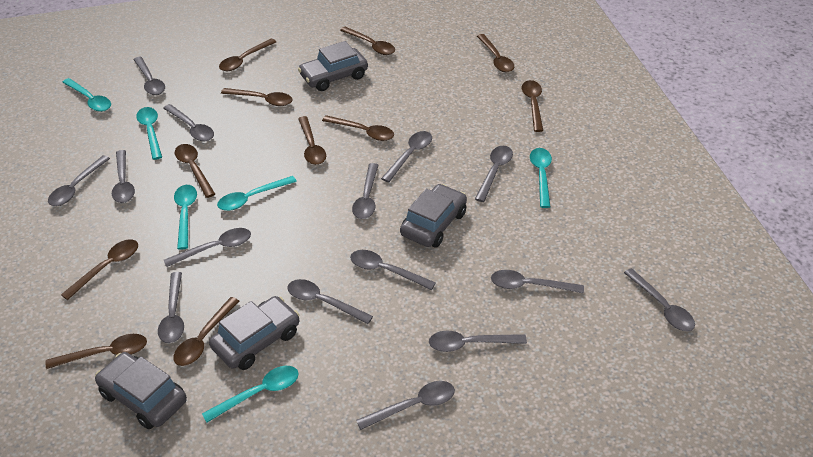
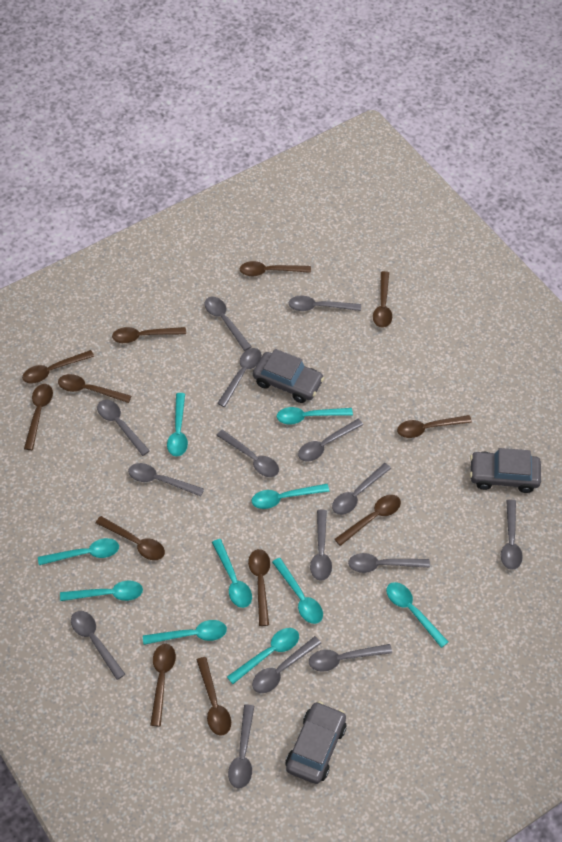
brown spoon: 11 -> 12
grey car: 4 -> 3
turquoise spoon: 6 -> 10

